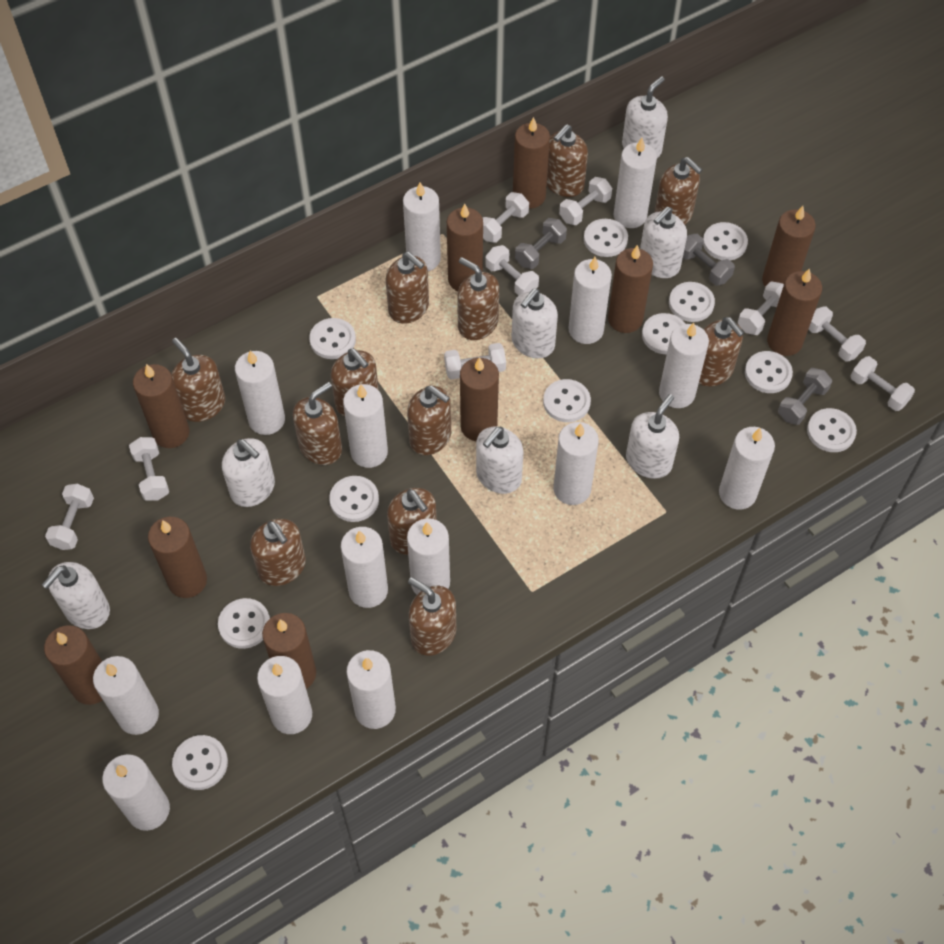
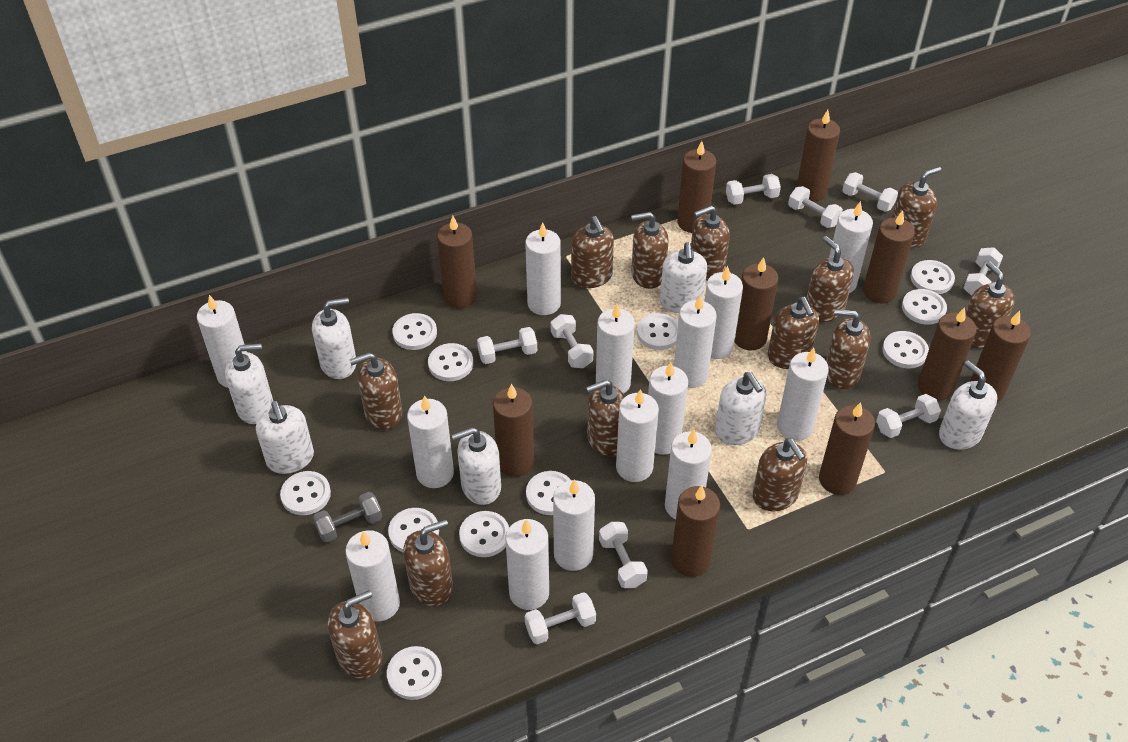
brown soap dispenser: 12 -> 13
grey dumbbell: 3 -> 1

